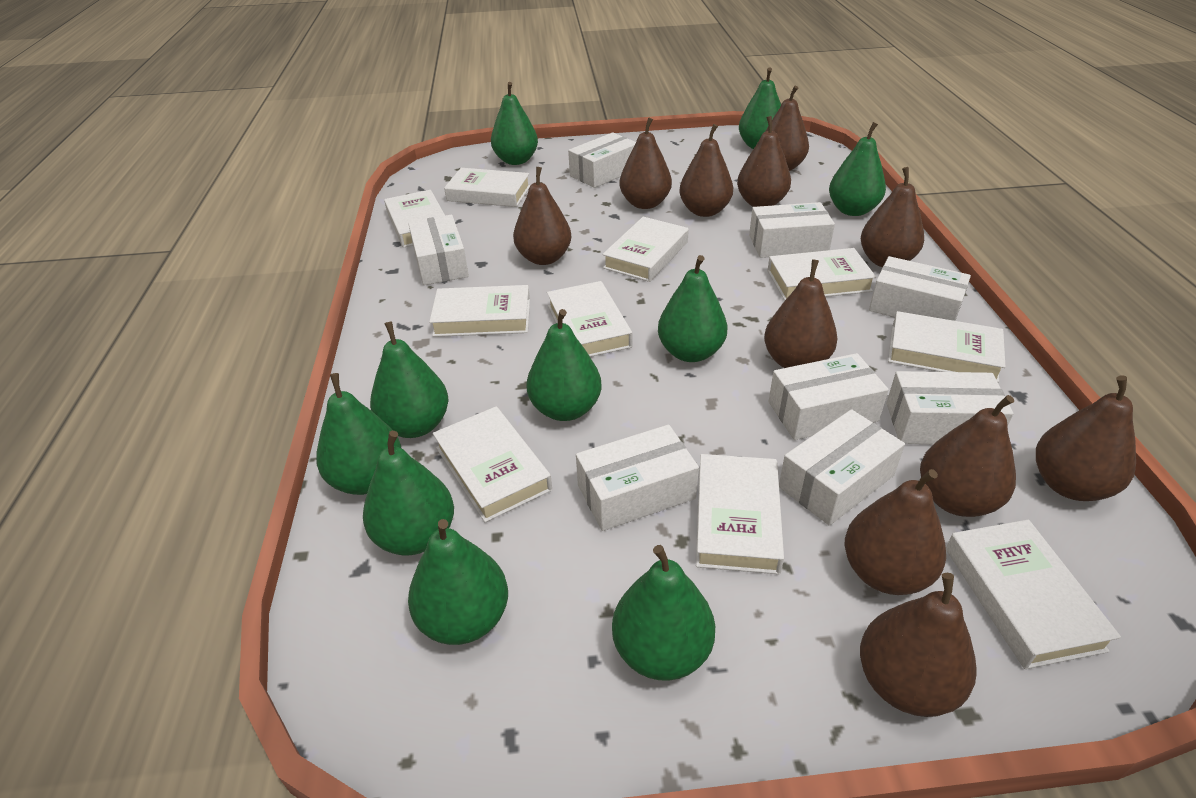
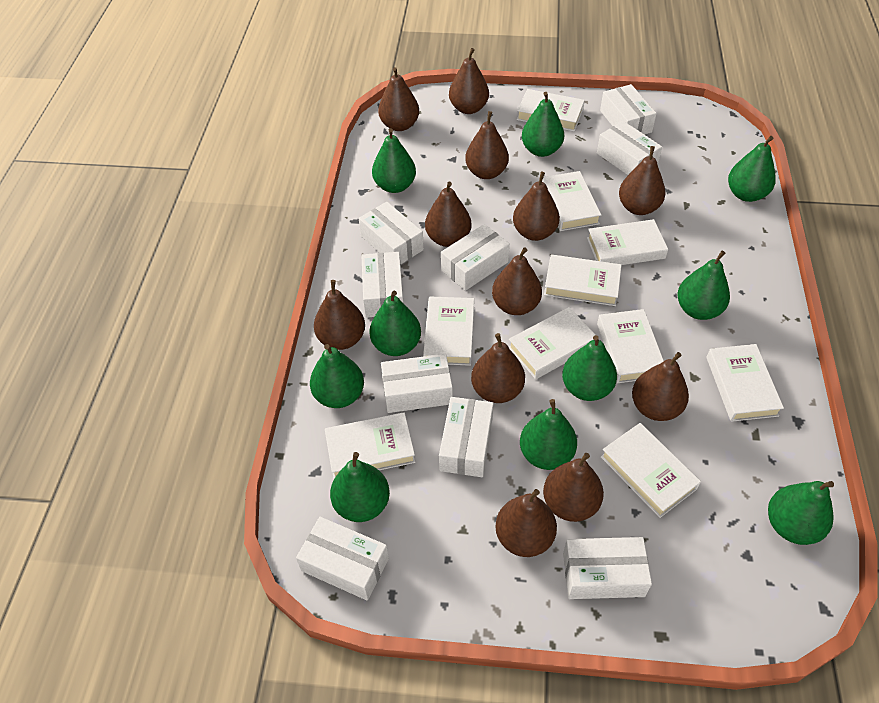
brown pear: 11 -> 12
white box: 8 -> 9

